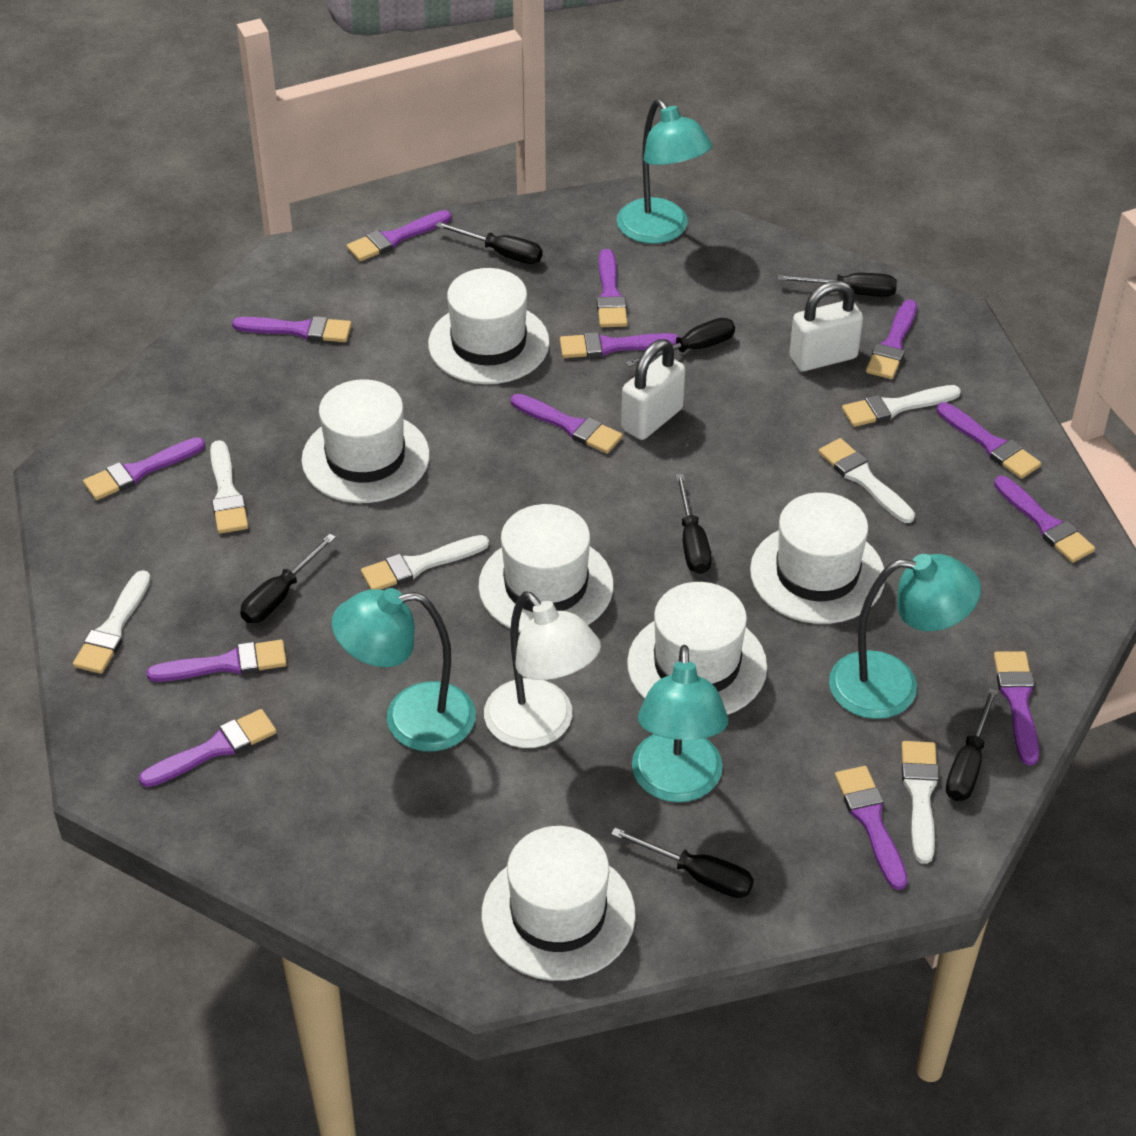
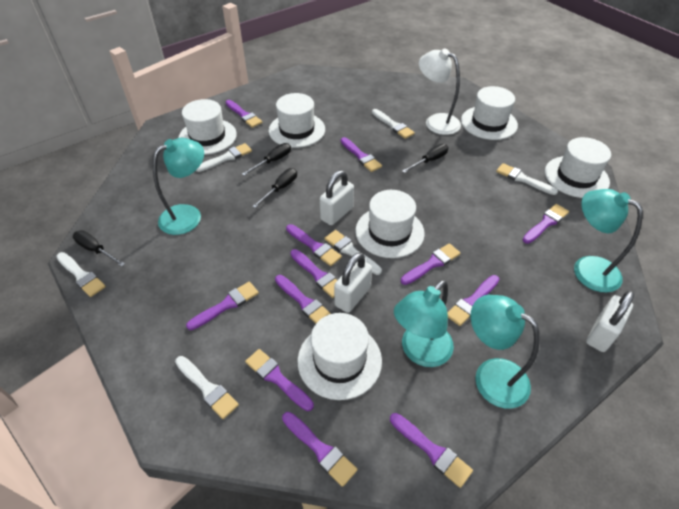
black screwdriver: 7 -> 4
purple brush: 13 -> 12
white padlock: 2 -> 3

